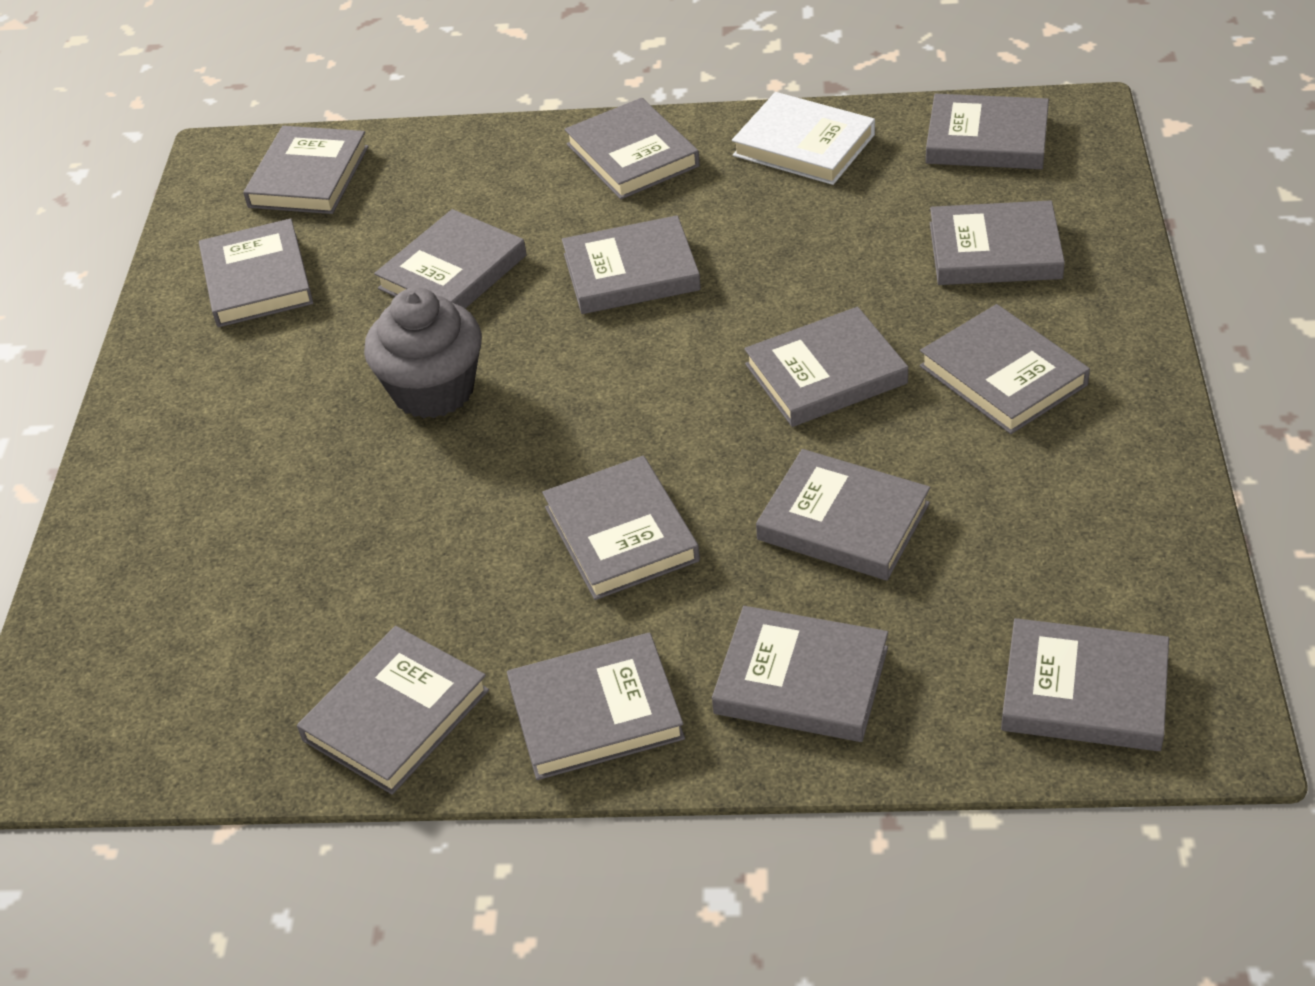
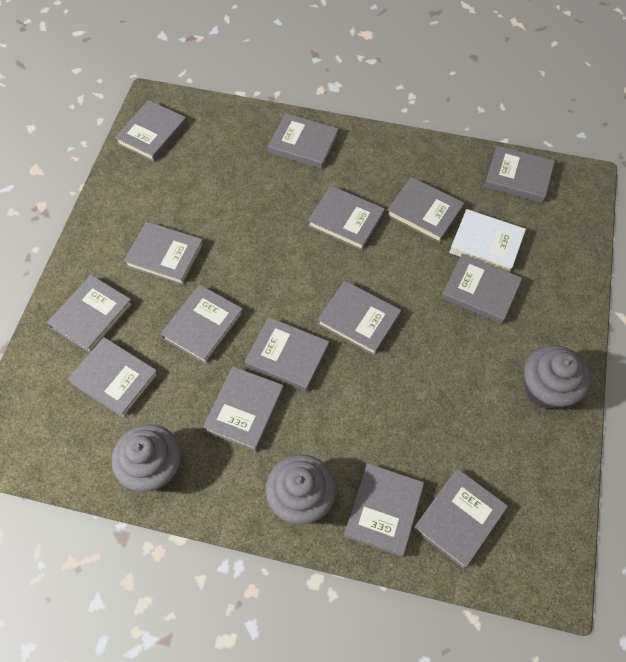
grey cupcake: 1 -> 3

